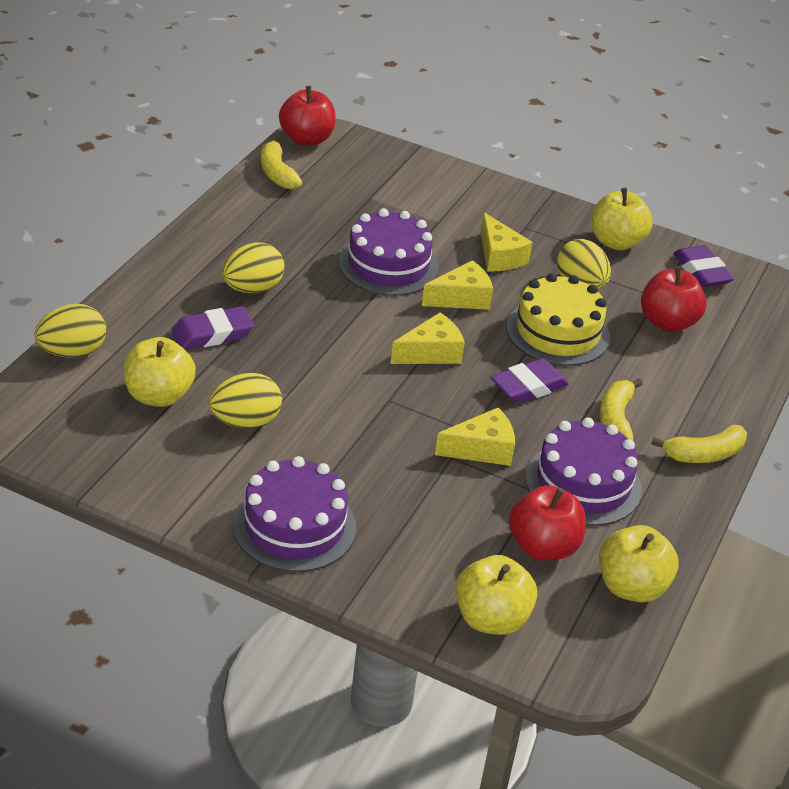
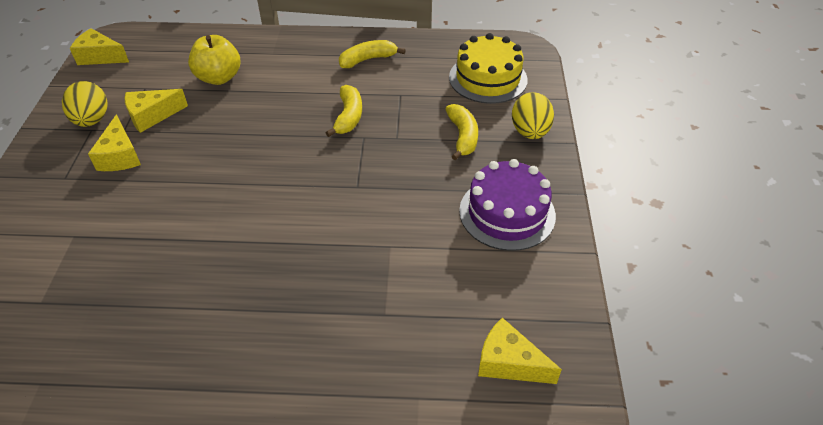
purple cake: 3 -> 1
purple eraser: 3 -> 0
red apple: 3 -> 0
yellow apple: 4 -> 1
yellow egg: 4 -> 2

